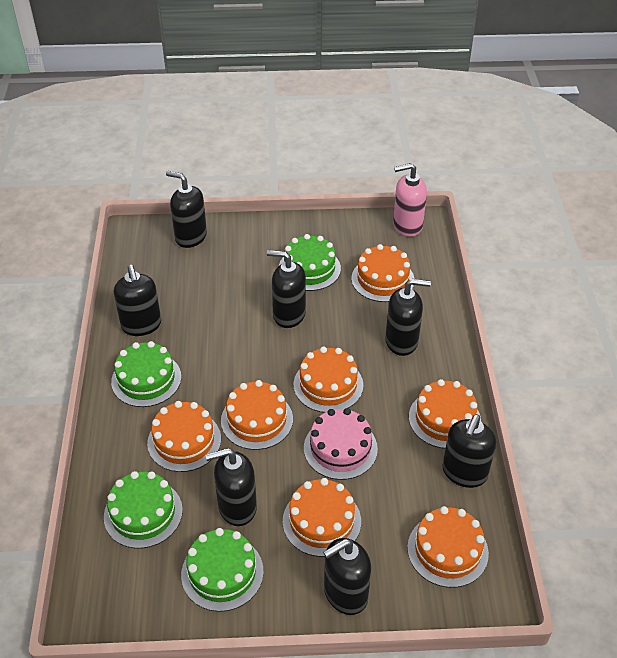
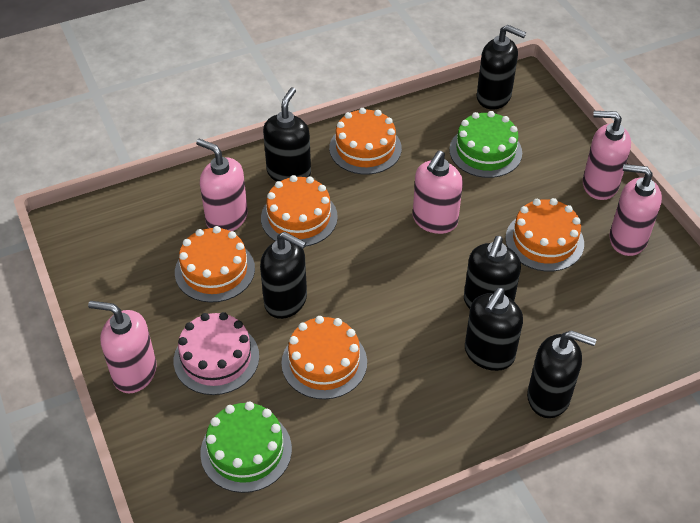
black soap dispenser: 7 -> 6
green cake: 4 -> 2
orange cake: 7 -> 5
pink soap dispenser: 1 -> 5

